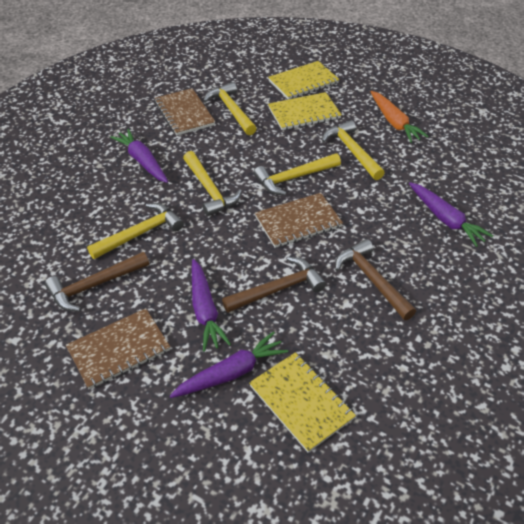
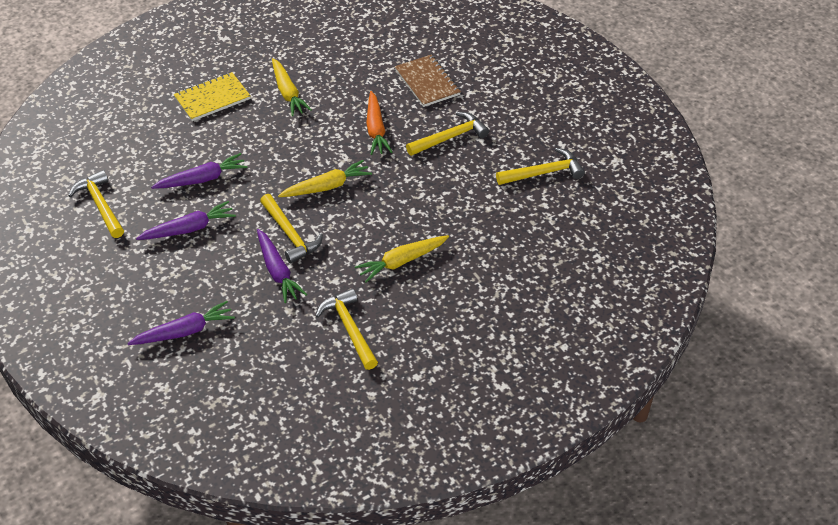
brown hammer: 3 -> 0
brown notebook: 3 -> 1
yellow carrot: 0 -> 3
yellow notebook: 3 -> 1

